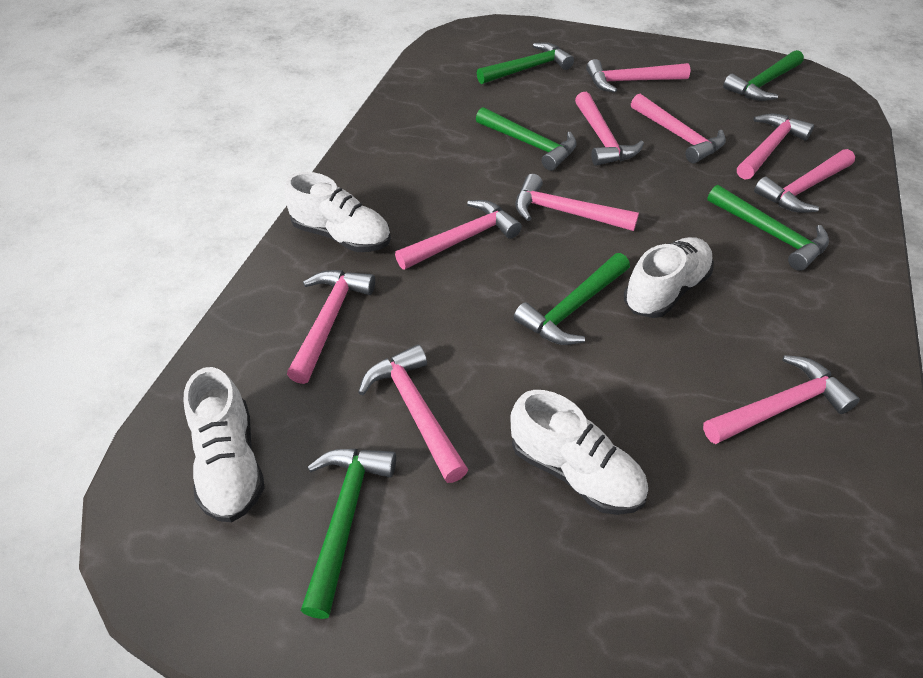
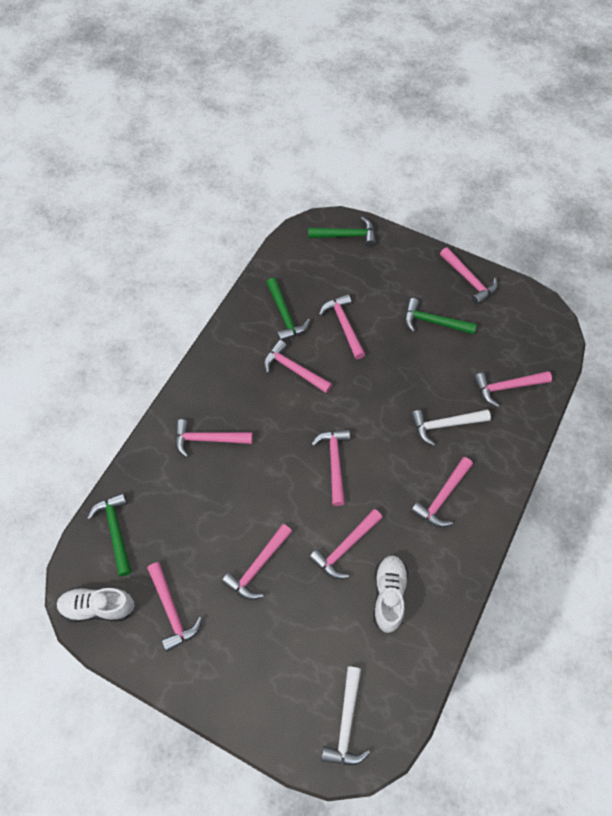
green hammer: 6 -> 4
white hammer: 0 -> 2
white shoe: 4 -> 2

